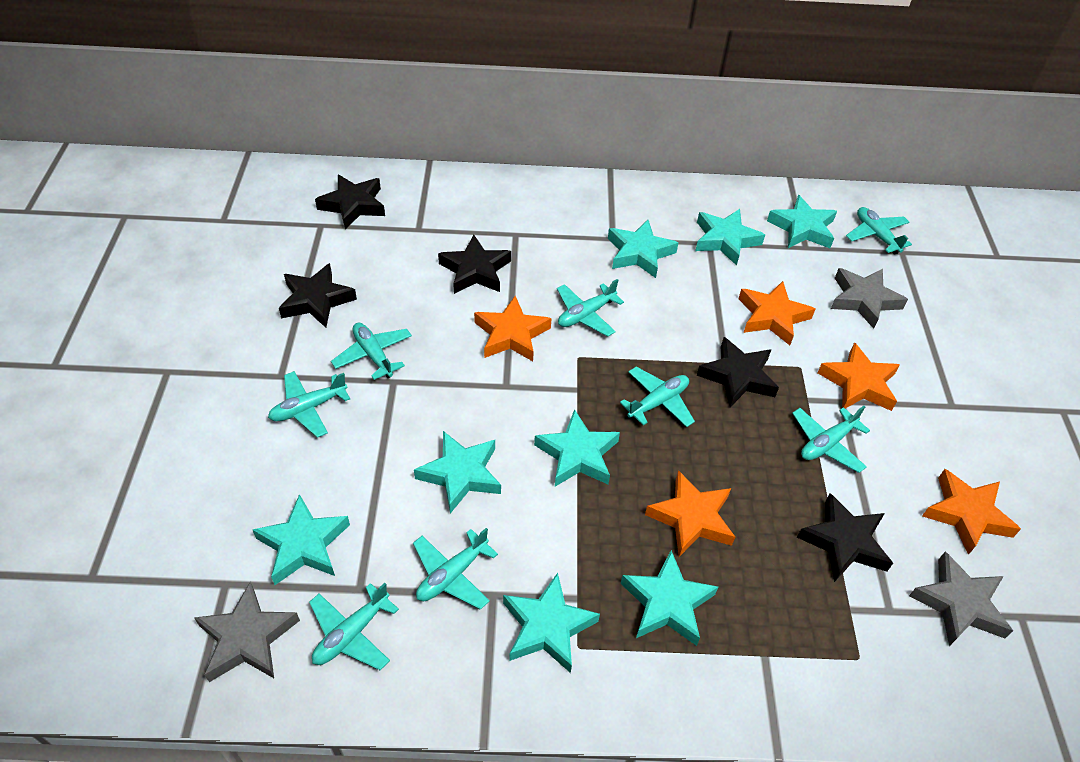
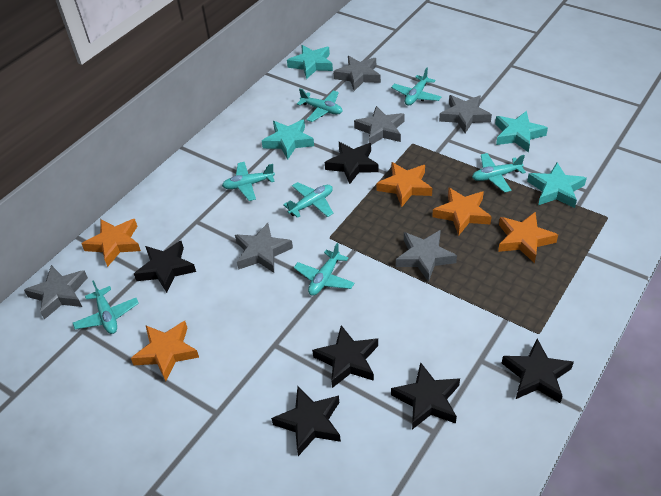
black star: 5 -> 6
grey star: 3 -> 6
turquoise plane: 8 -> 7
turquoise star: 8 -> 4

